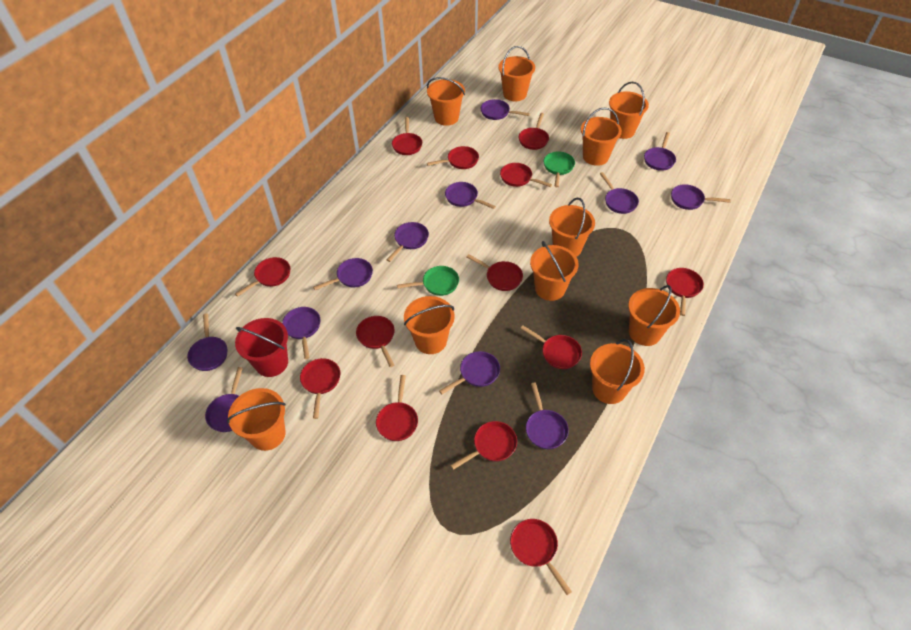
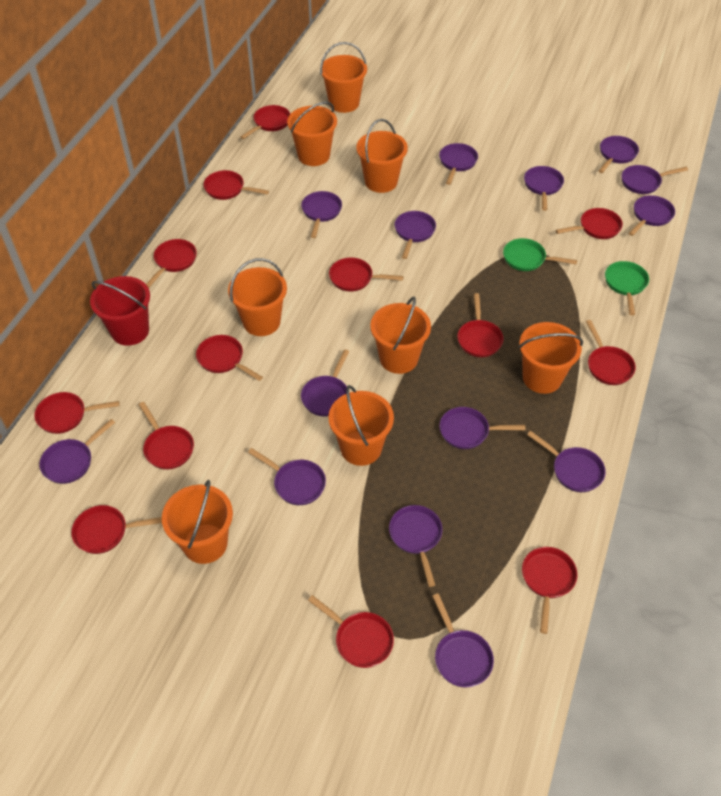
orange bucket: 10 -> 8
purple pan: 12 -> 14

